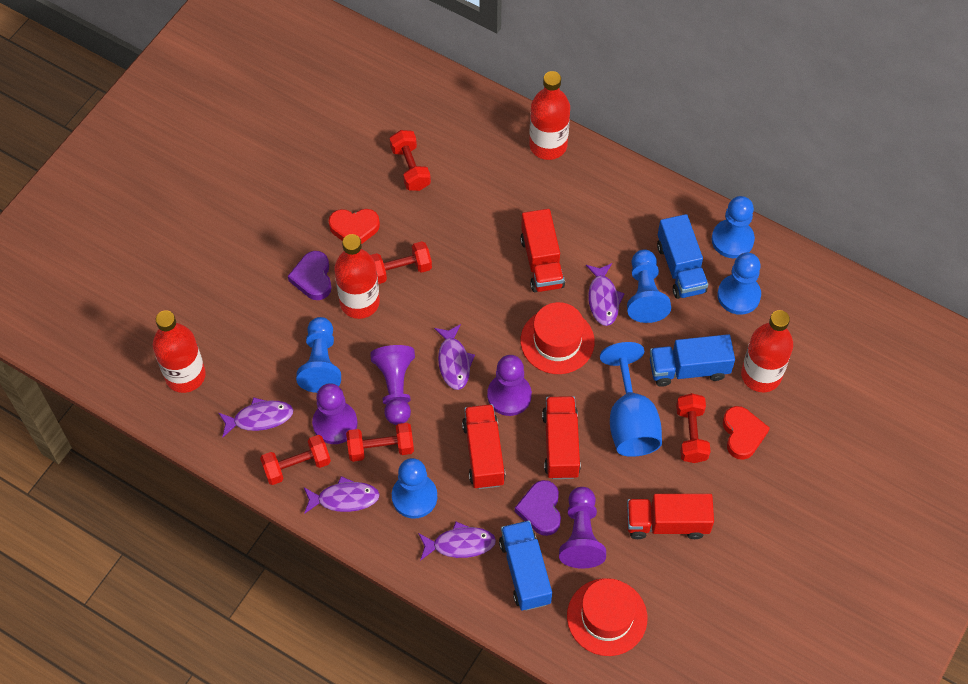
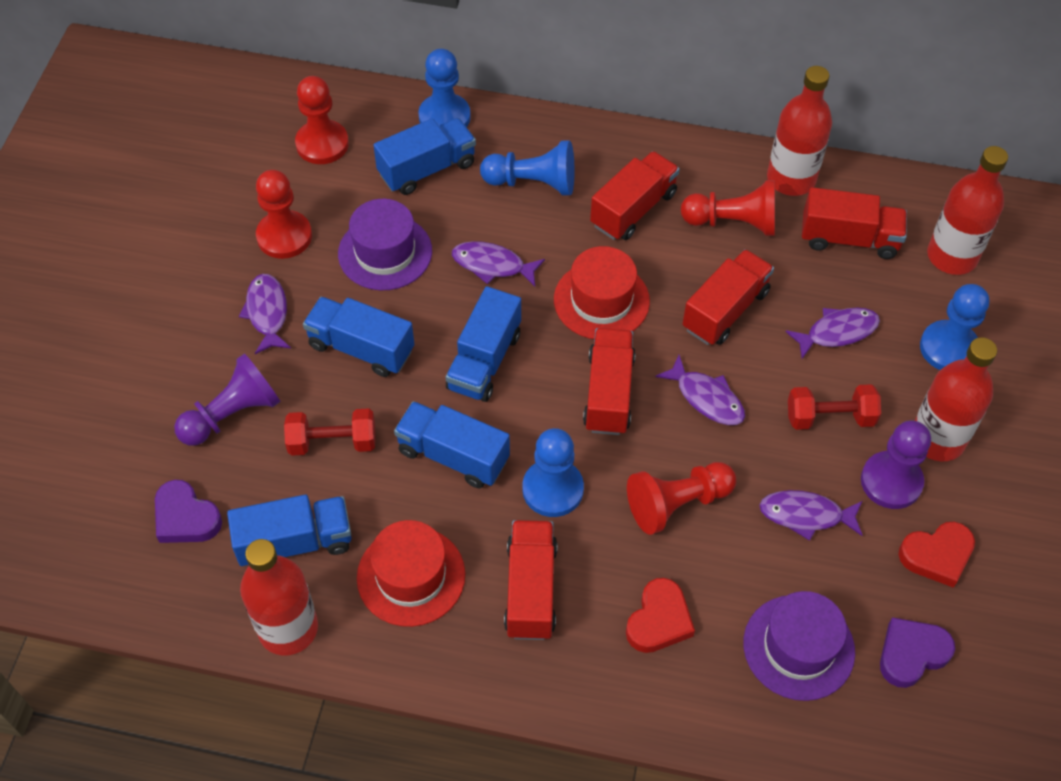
blue goblet: 1 -> 0
blue pawn: 5 -> 4
blue truck: 3 -> 5
purple hat: 0 -> 2
purple pawn: 4 -> 2
red dumbbell: 5 -> 2
red pawn: 0 -> 4
red truck: 4 -> 5

